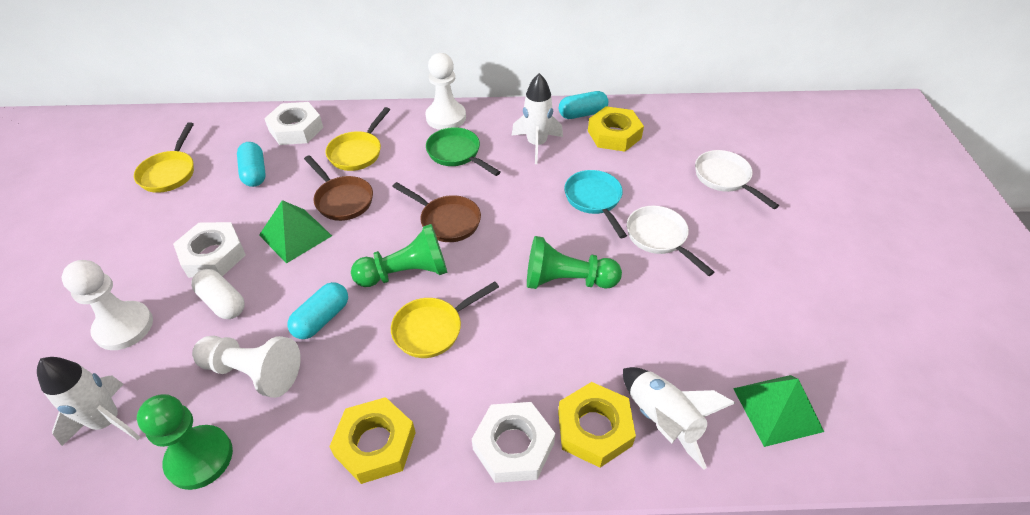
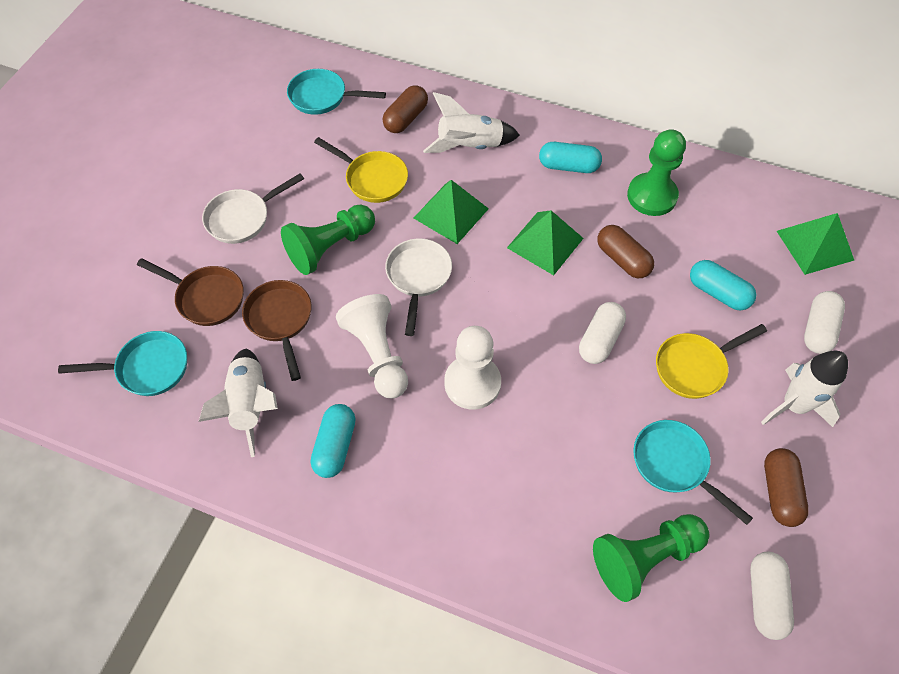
brown capsule: 0 -> 3
green pan: 1 -> 0
green pyramid: 2 -> 3
turquoise pan: 1 -> 3
white capsule: 1 -> 3
white nut: 3 -> 0
white pawn: 3 -> 2
yellow nut: 3 -> 0
yellow pan: 3 -> 2

